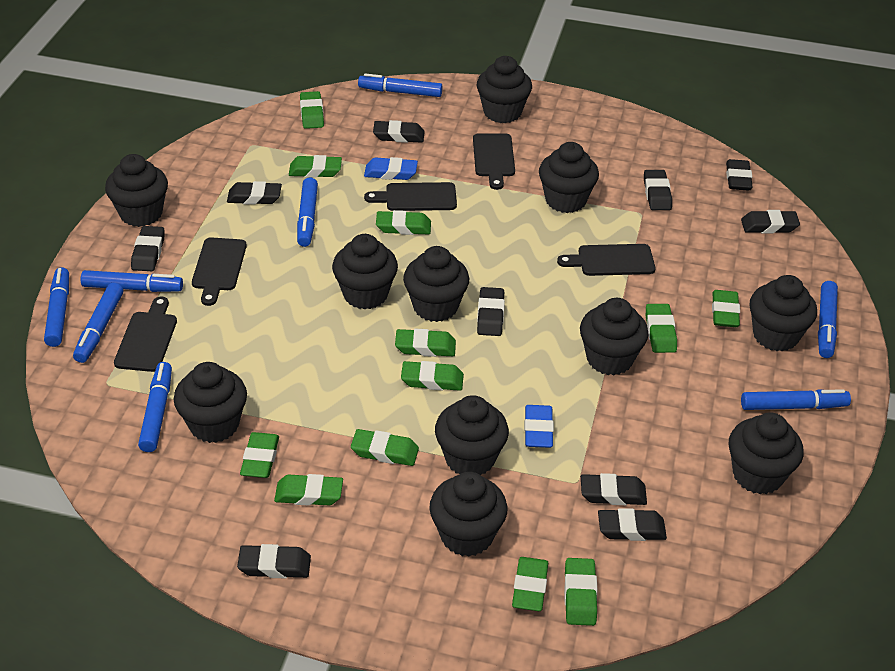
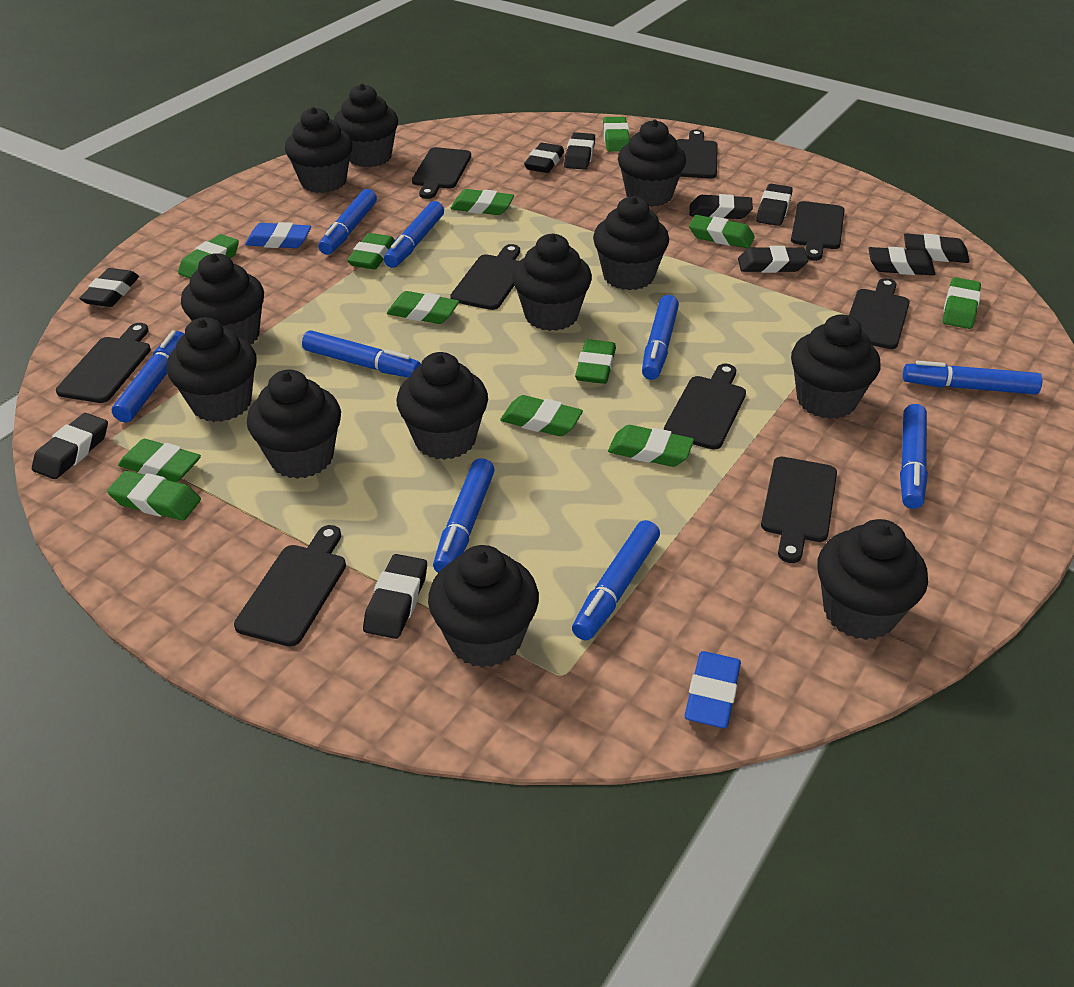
black cupcake: 11 -> 12
black cutting board: 5 -> 9
blue marker: 8 -> 9

